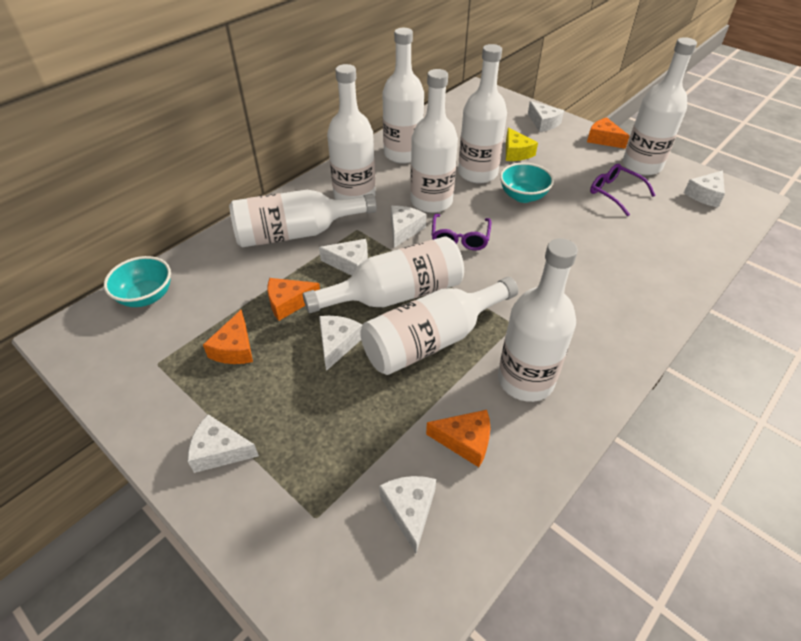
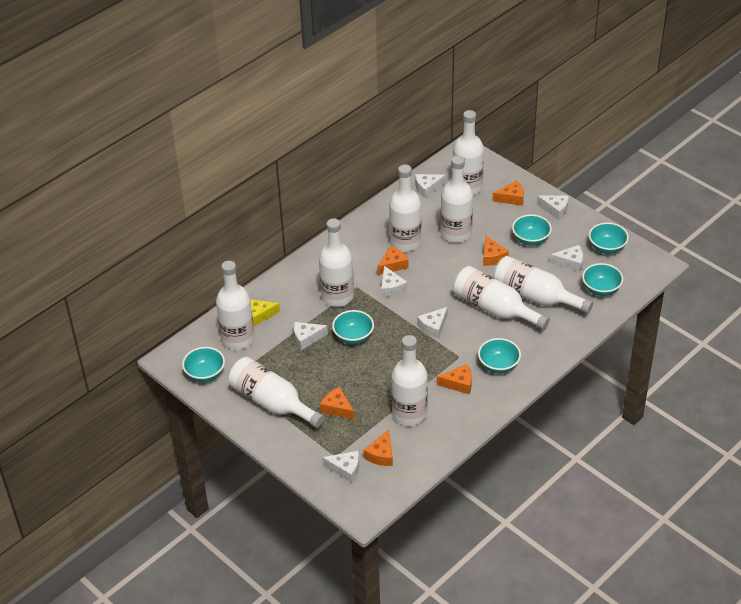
orange cheese: 4 -> 6
purple glasses: 2 -> 0
turquoise bowl: 2 -> 6

